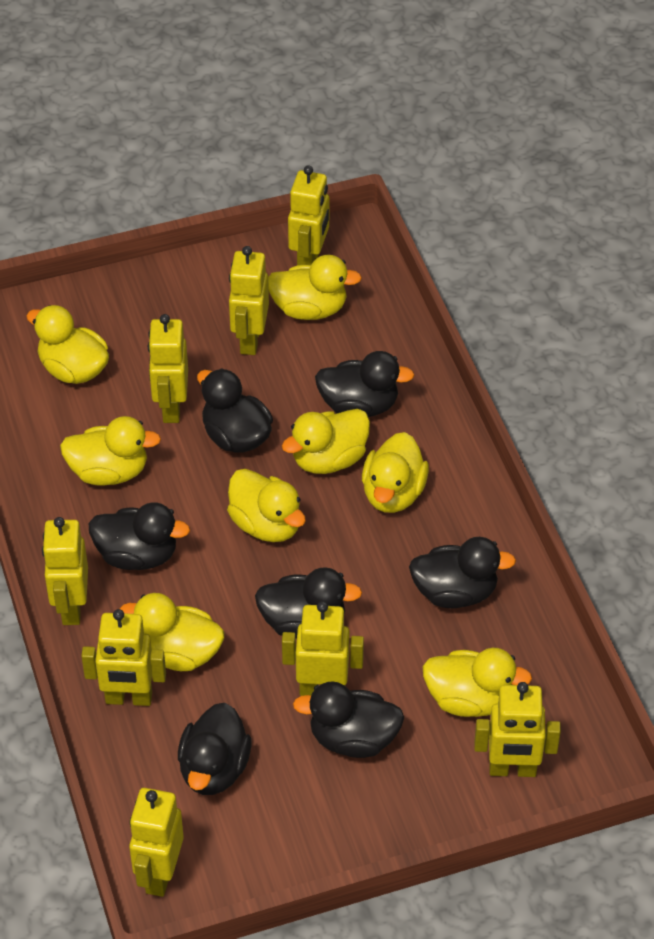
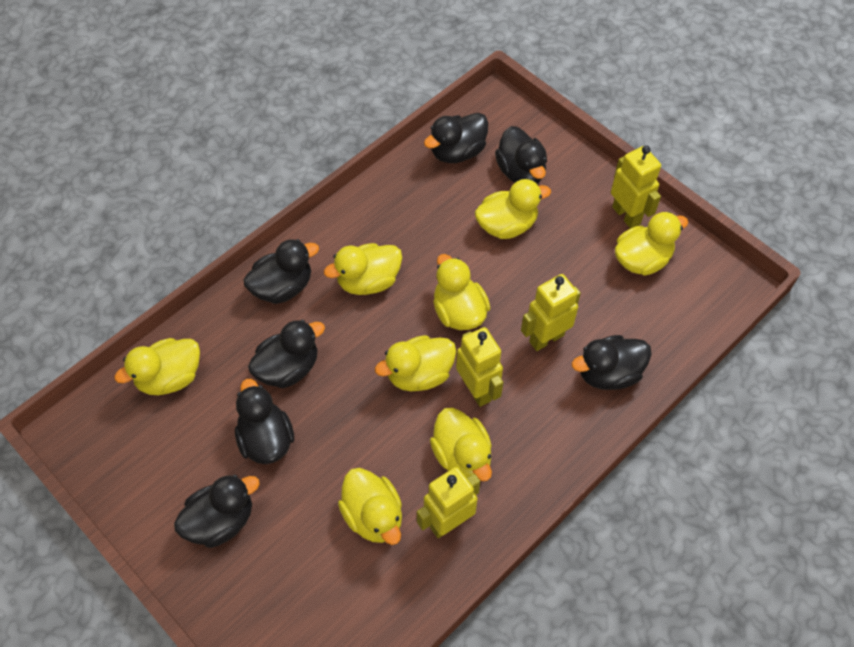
yellow robot: 8 -> 4

